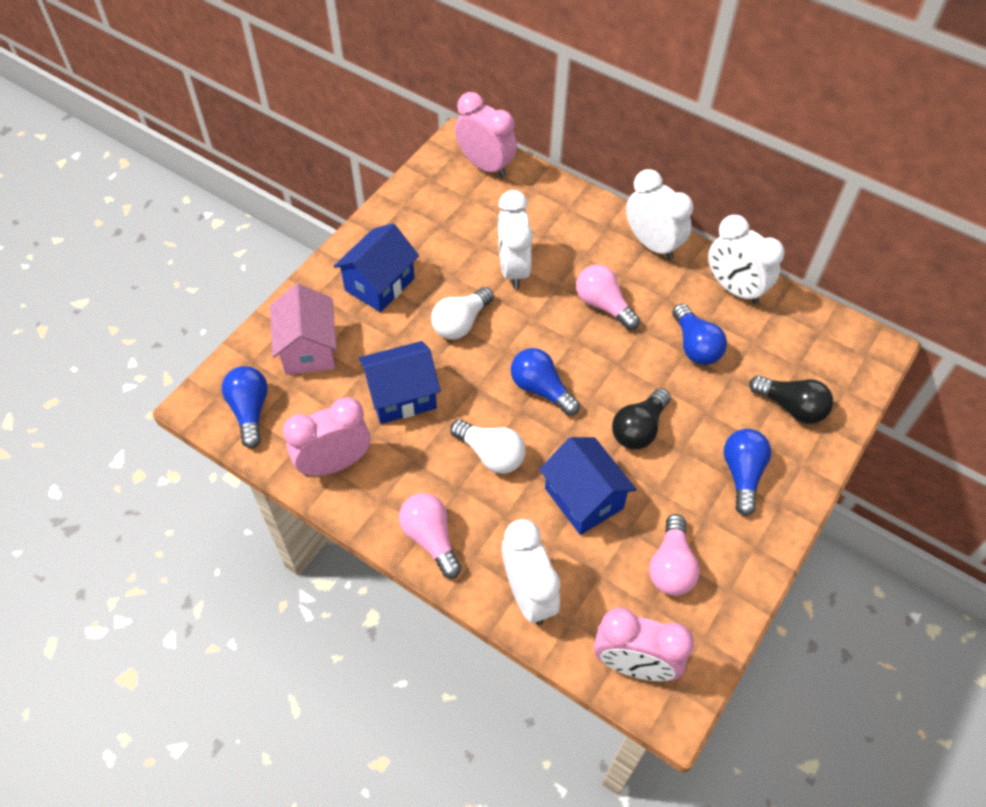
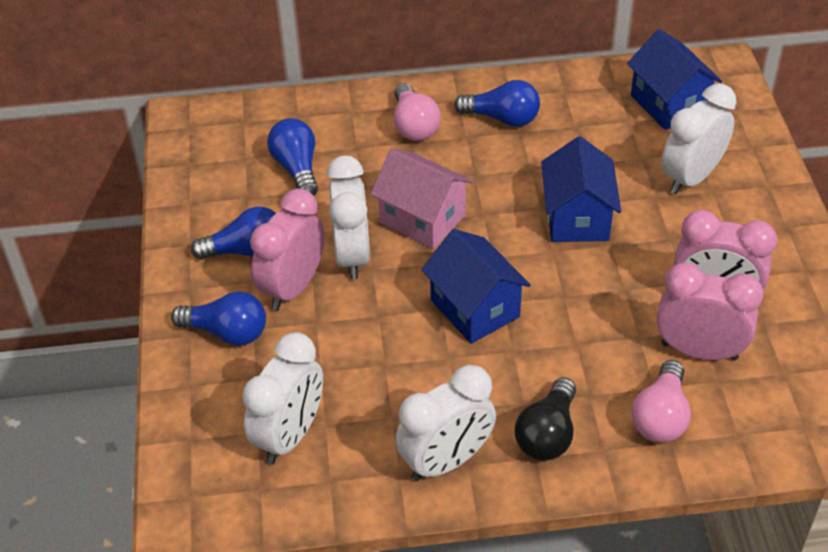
black light bulb: 2 -> 1
pink light bulb: 3 -> 2
white light bulb: 2 -> 0

